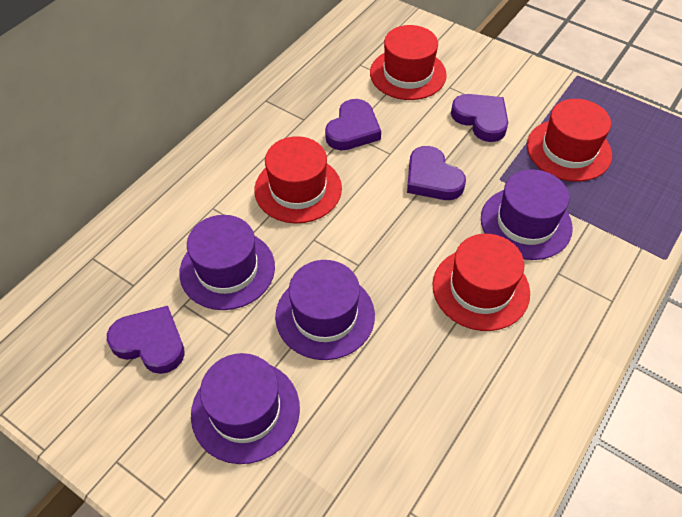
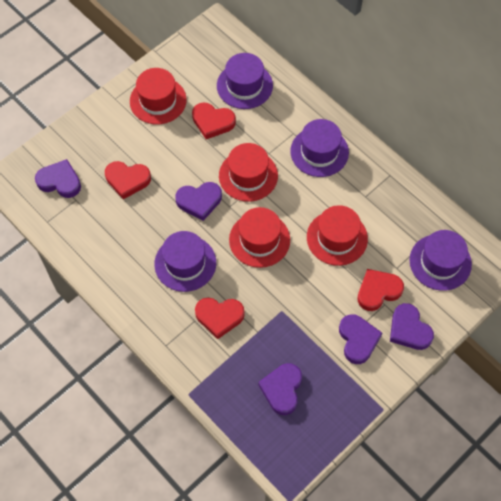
purple heart: 4 -> 5
red heart: 0 -> 4

